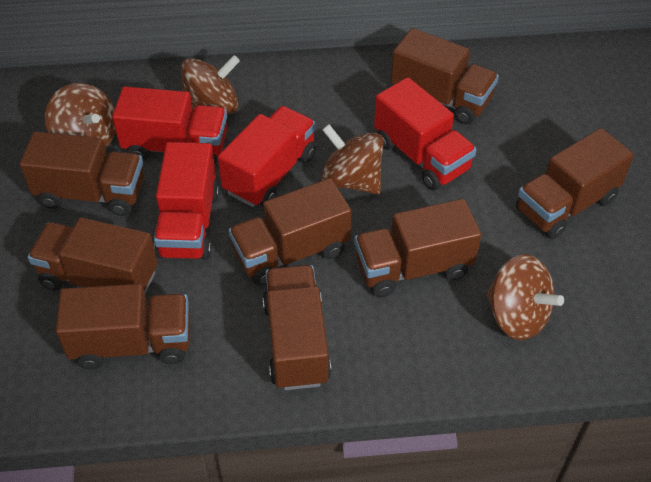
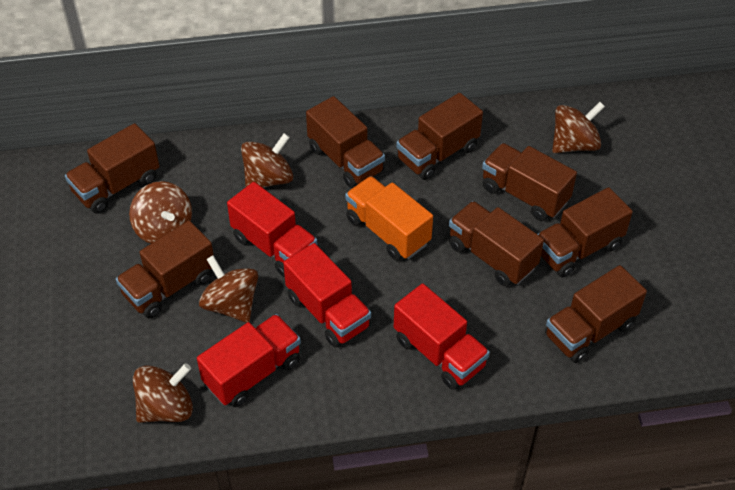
brown spinning top: 4 -> 5
orange truck: 0 -> 1

